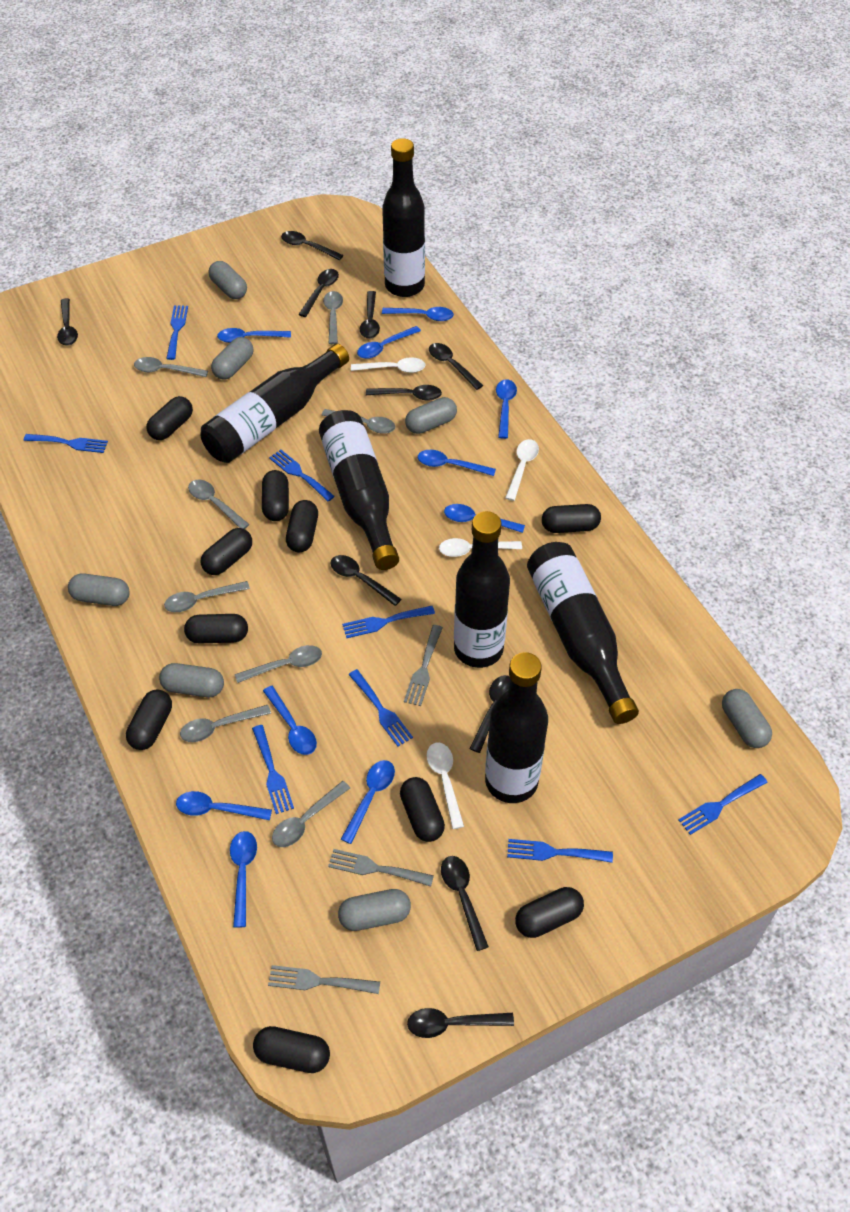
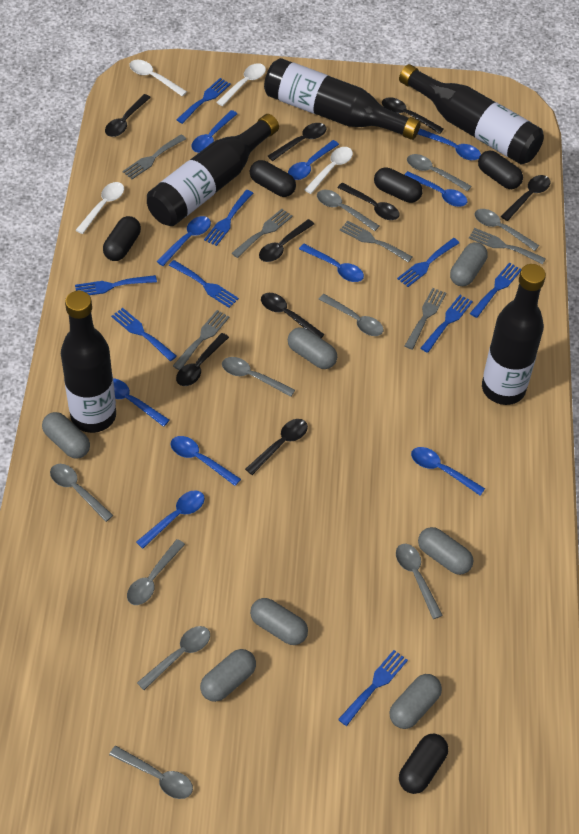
black bottle: 6 -> 5
black capsule: 10 -> 5
black spoon: 10 -> 9
blue fork: 8 -> 9
grey fork: 3 -> 6
grey spoon: 8 -> 10

